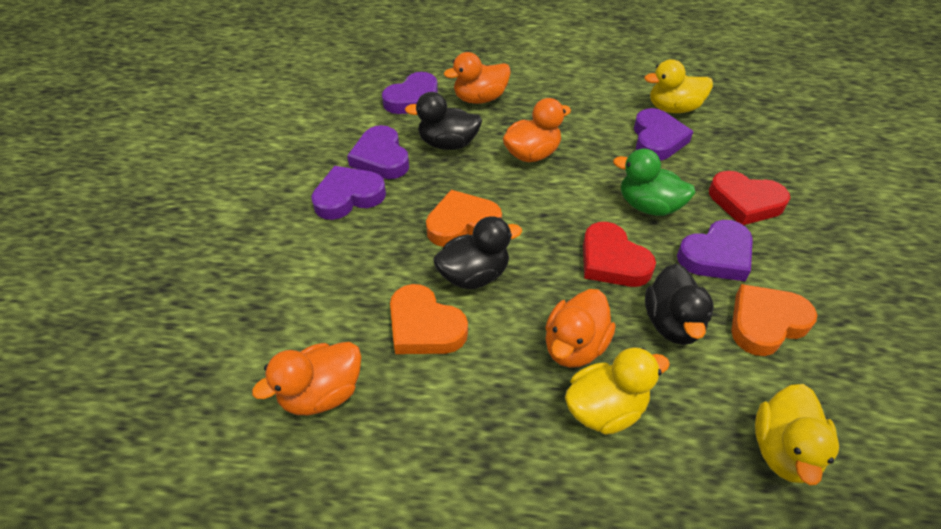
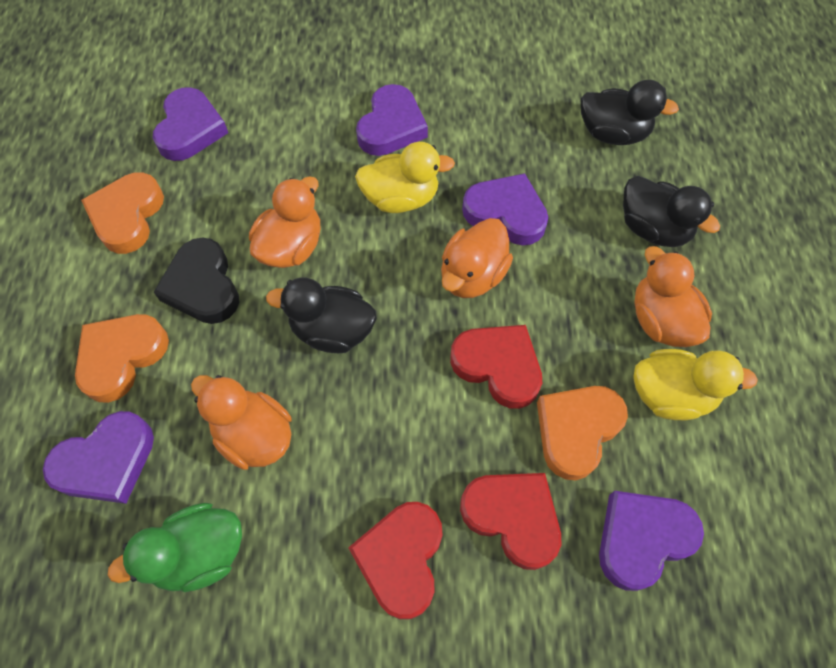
black heart: 0 -> 1
red heart: 2 -> 3
yellow duck: 3 -> 2

